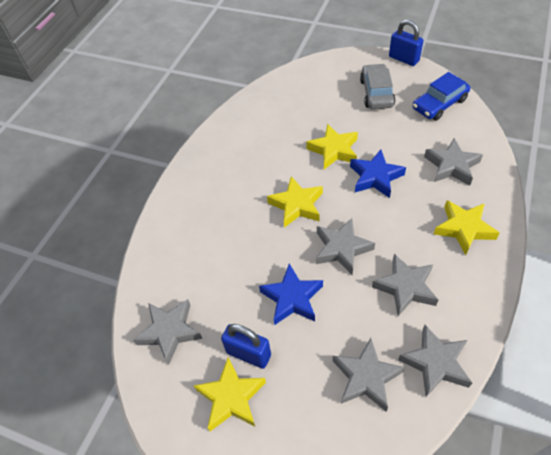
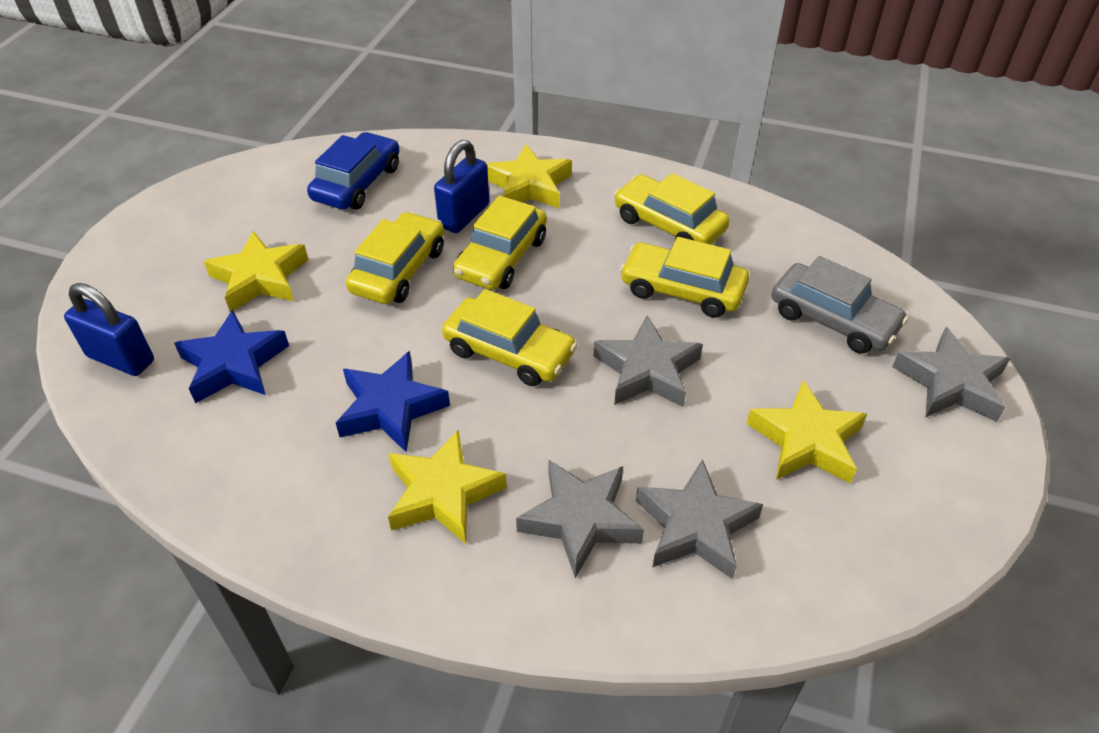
grey star: 6 -> 4
yellow car: 0 -> 5

